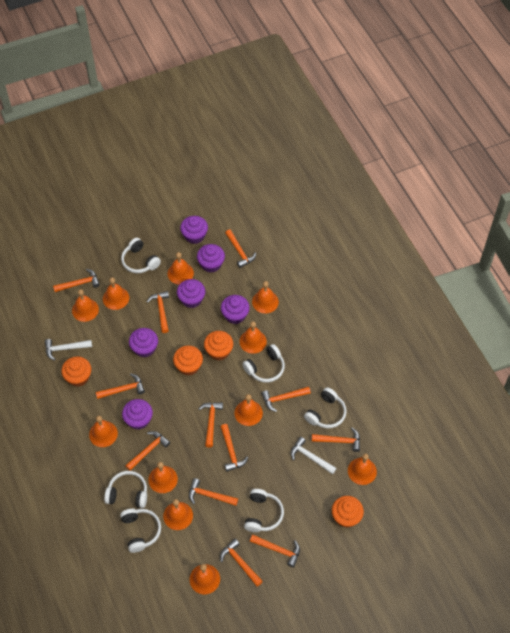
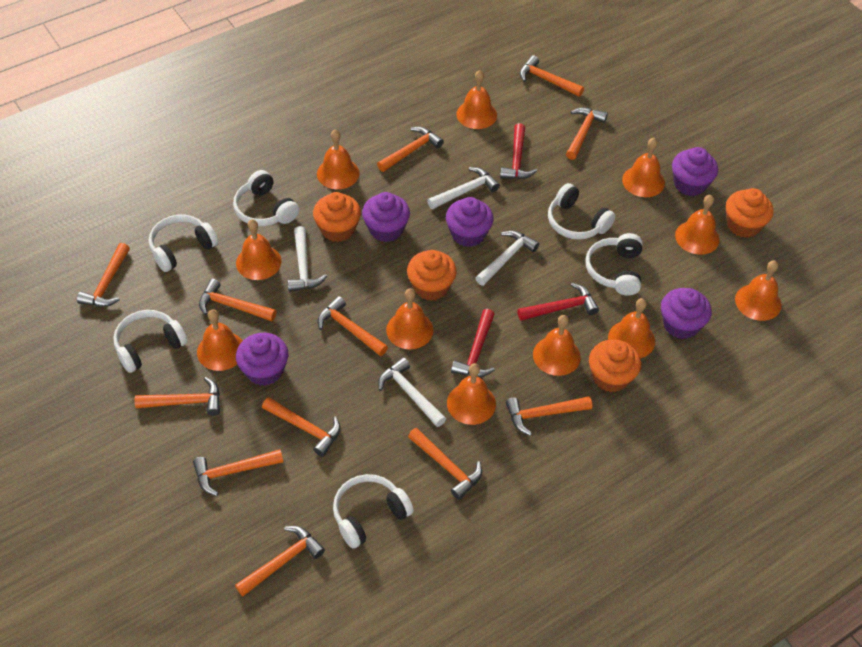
purple cupcake: 6 -> 5
red hammer: 0 -> 3
white hammer: 2 -> 4

